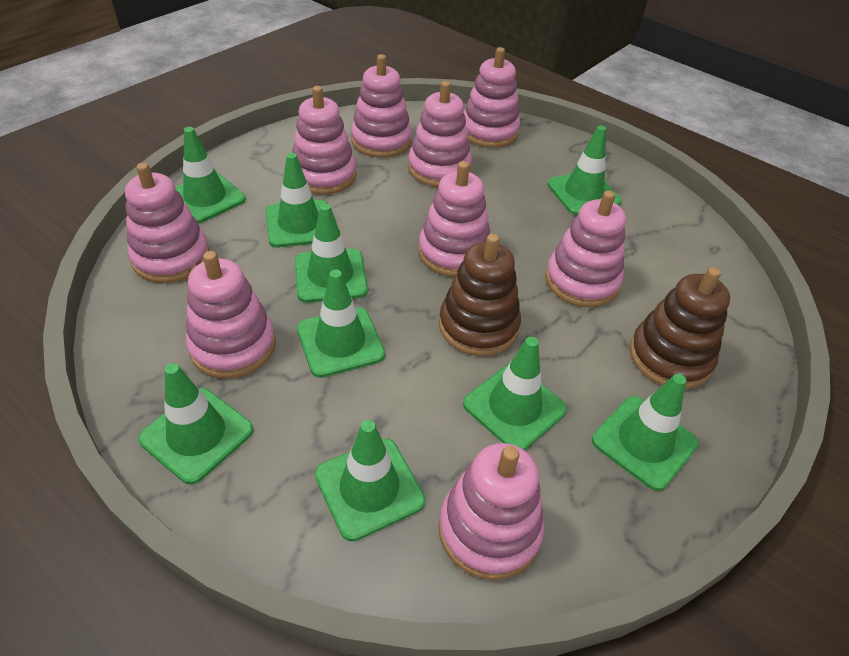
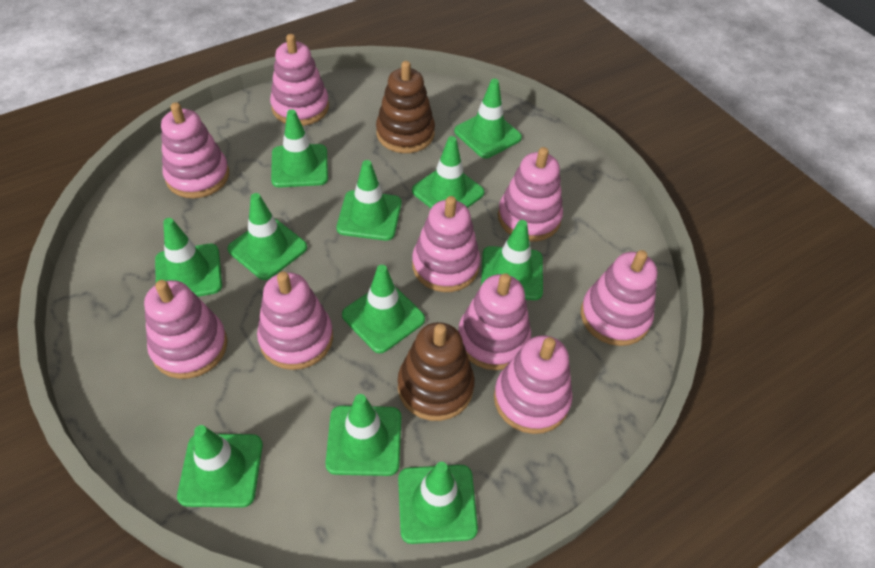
green traffic cone: 9 -> 11

